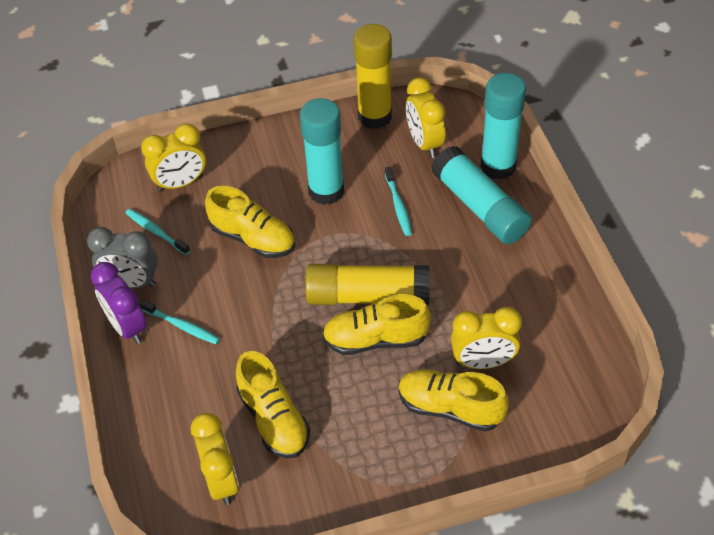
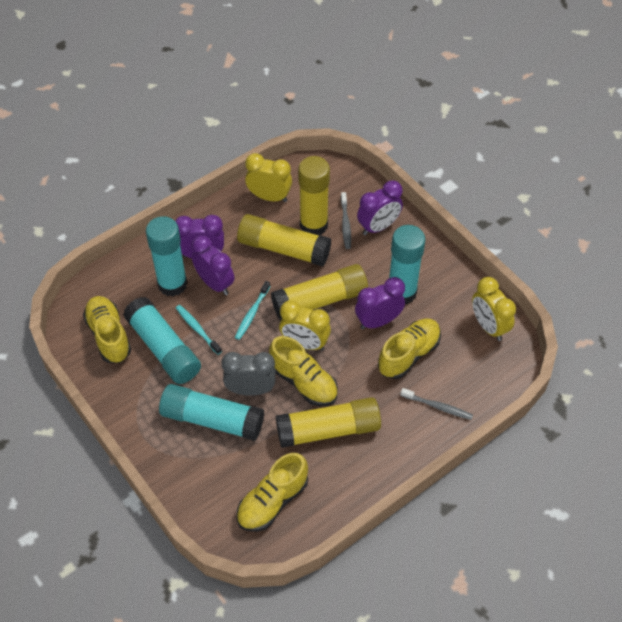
grey toothbrush: 0 -> 2
purple clock: 1 -> 4
turquoise glue stick: 3 -> 4
turquoise toothbrush: 3 -> 2
yellow clock: 4 -> 3
yellow glue stick: 2 -> 4

